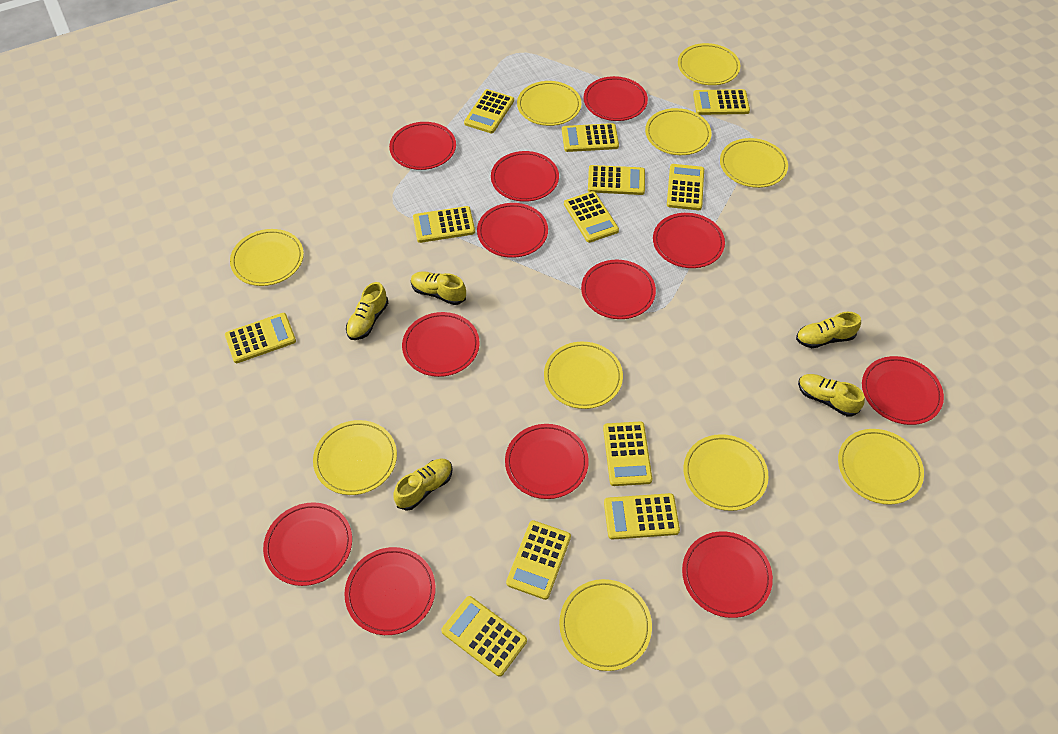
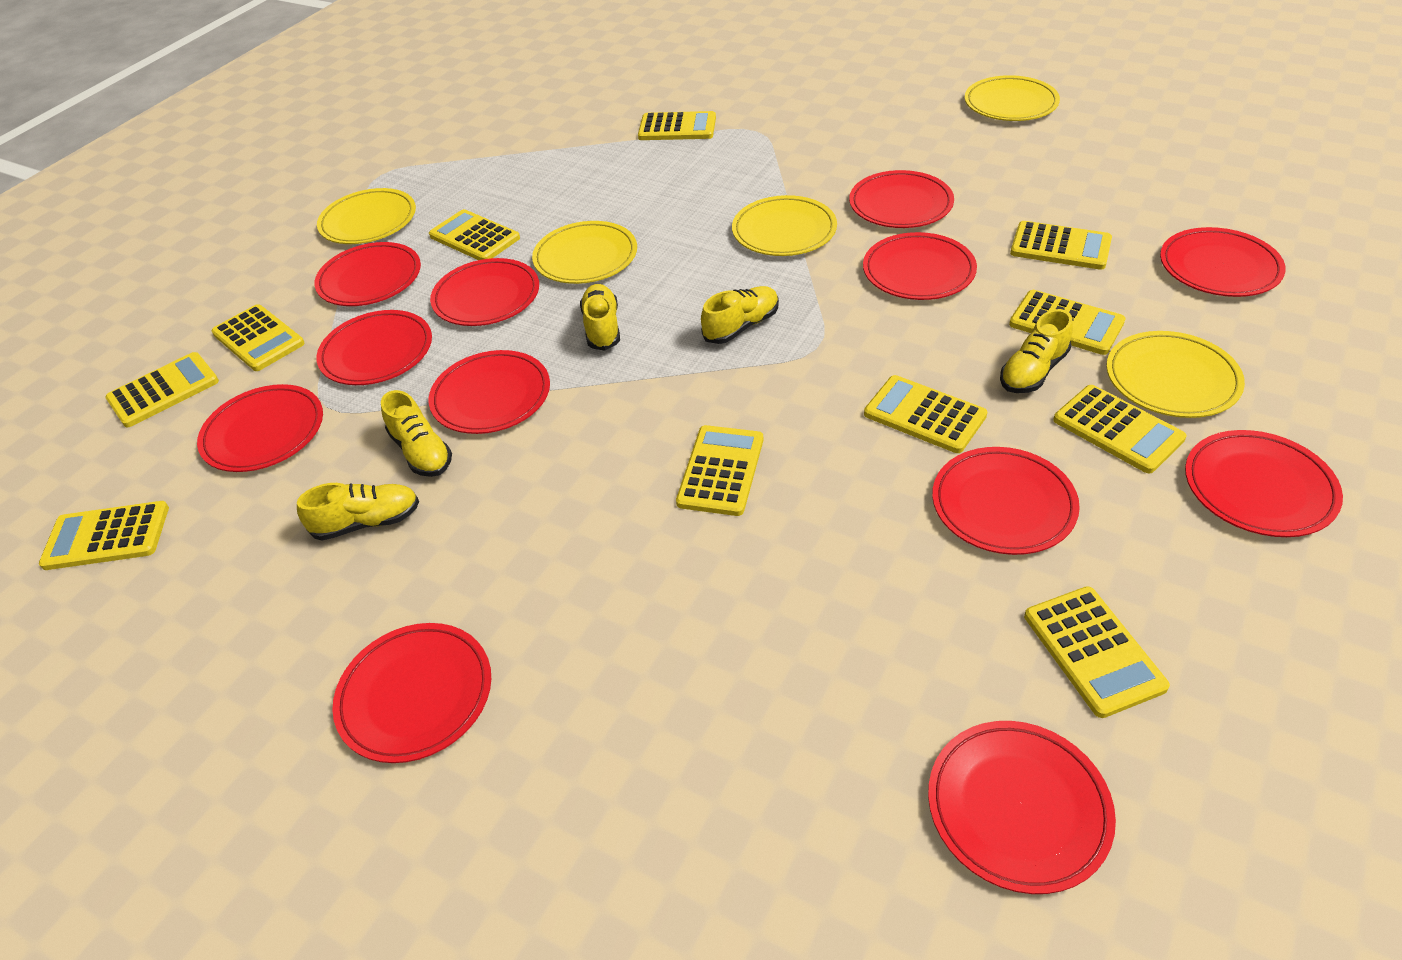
yellow calculator: 12 -> 11
yellow plate: 10 -> 5

